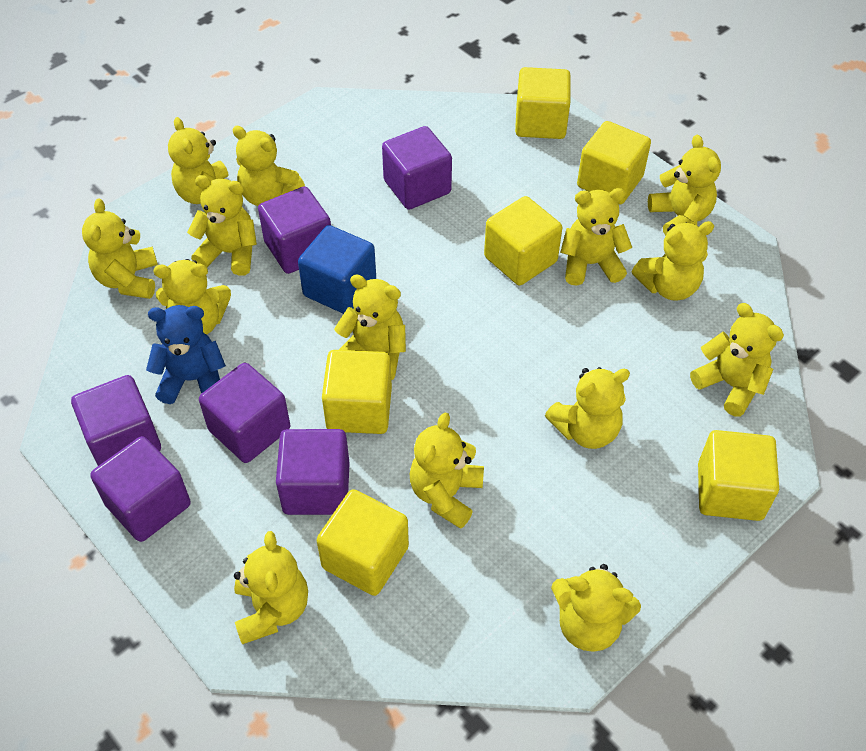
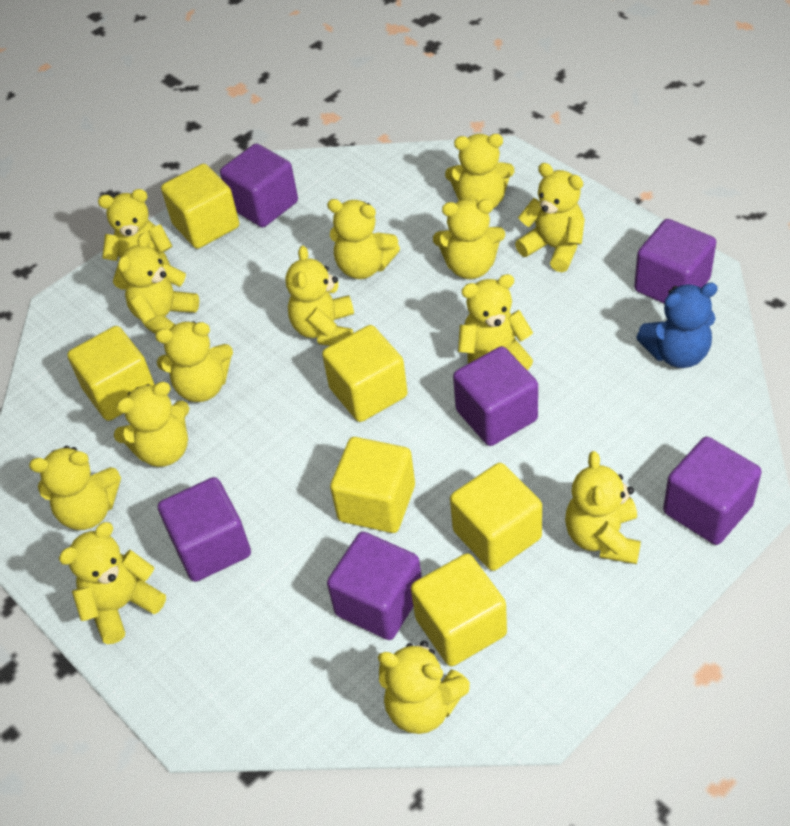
blue cube: 1 -> 0

